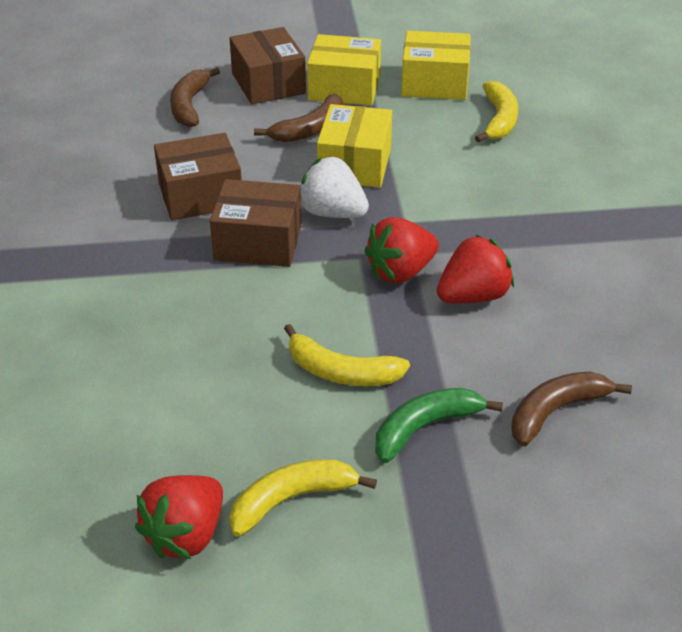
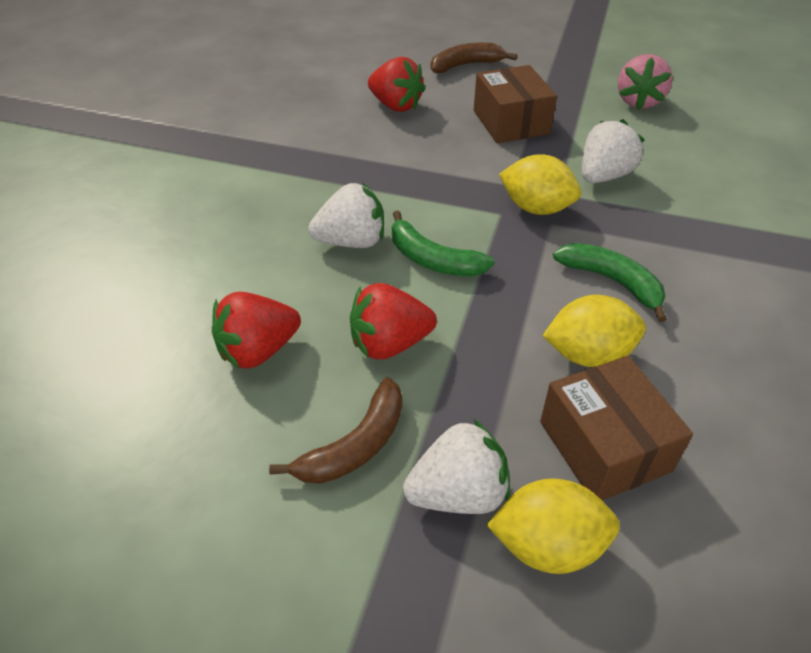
brown banana: 3 -> 2
brown box: 3 -> 2
green banana: 1 -> 2
pink strawberry: 0 -> 1
white strawberry: 1 -> 3
yellow banana: 3 -> 0
yellow box: 3 -> 0
yellow lemon: 0 -> 3

